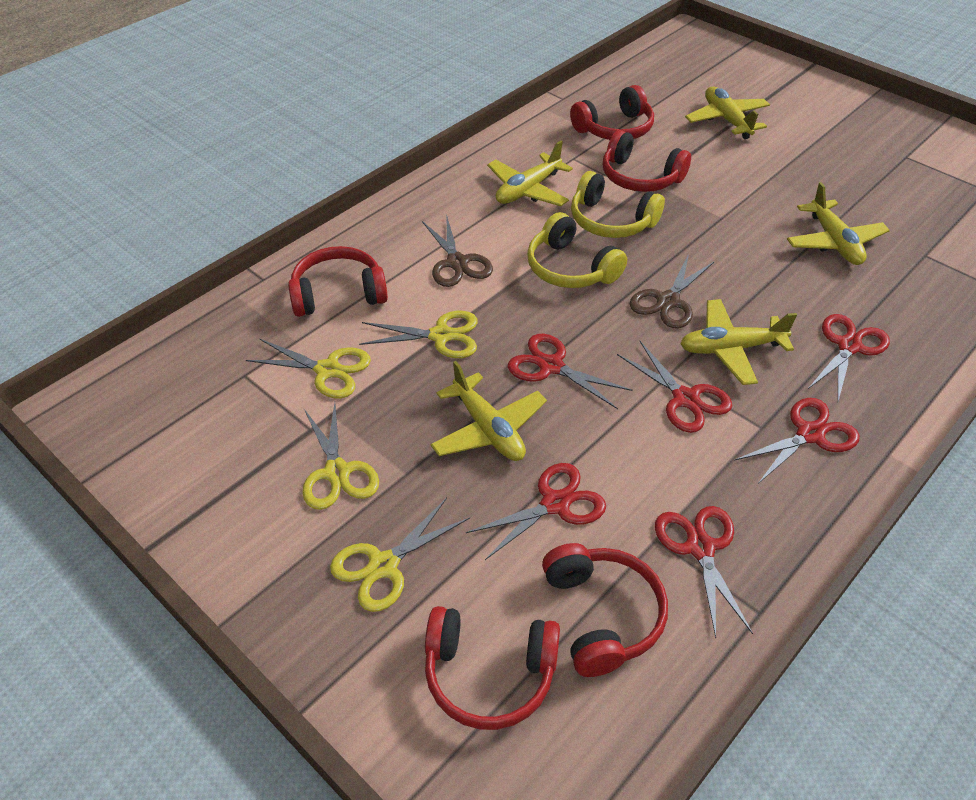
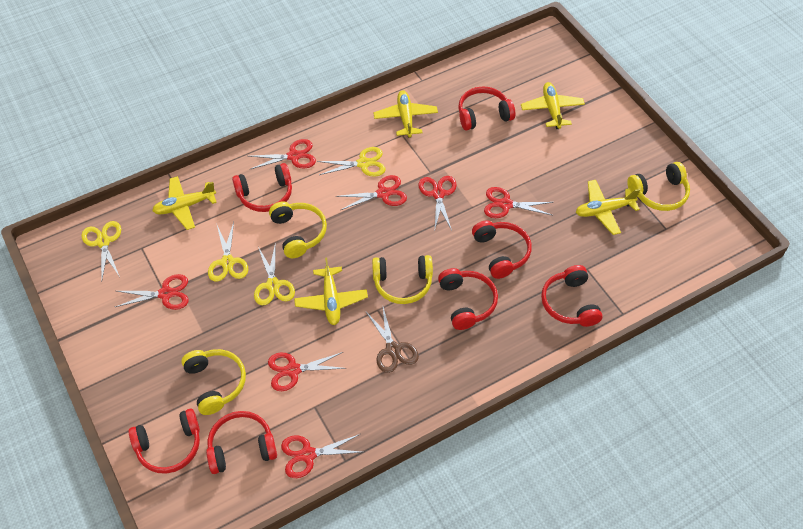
brown scissors: 2 -> 1
red headphones: 5 -> 7
red scissors: 6 -> 7
yellow headphones: 2 -> 4

